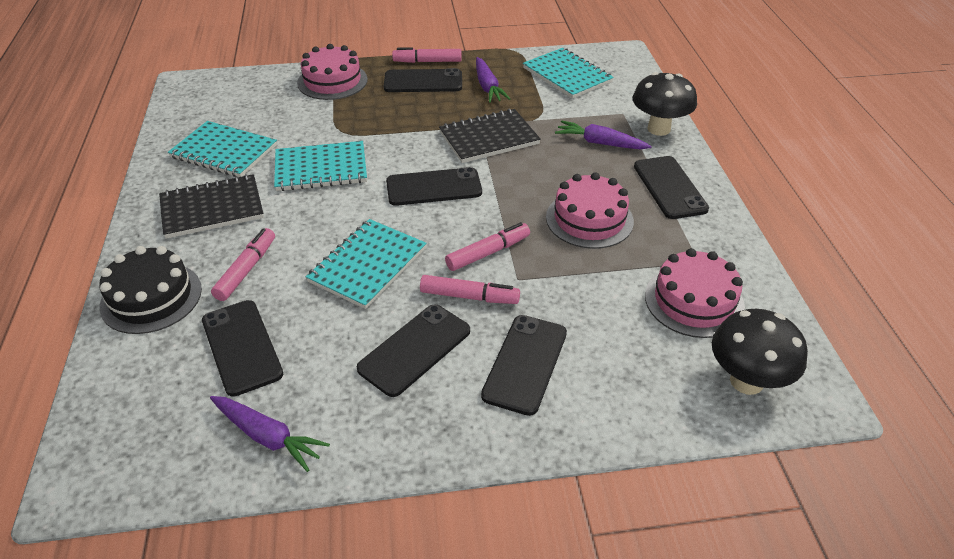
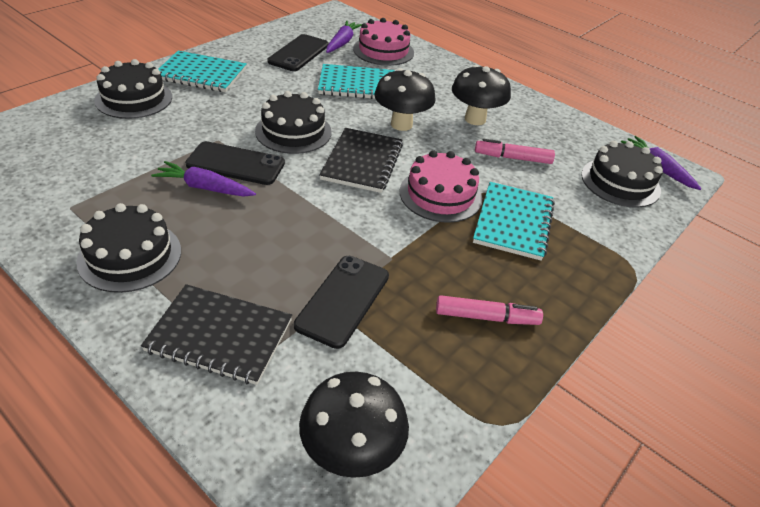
black cake: 1 -> 4
black mushroom: 2 -> 3
black phone: 6 -> 3
pink cake: 3 -> 2
pink marker: 4 -> 2
turquoise notebook: 4 -> 3

